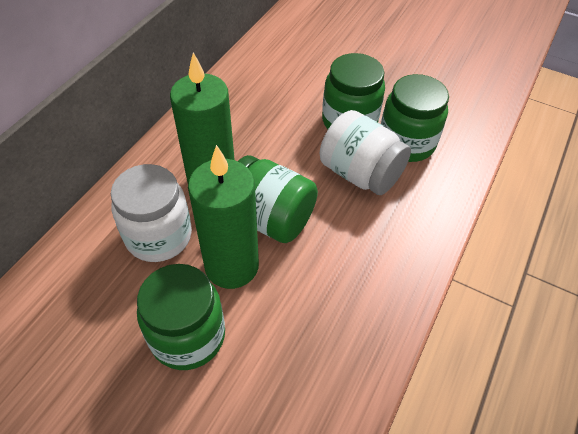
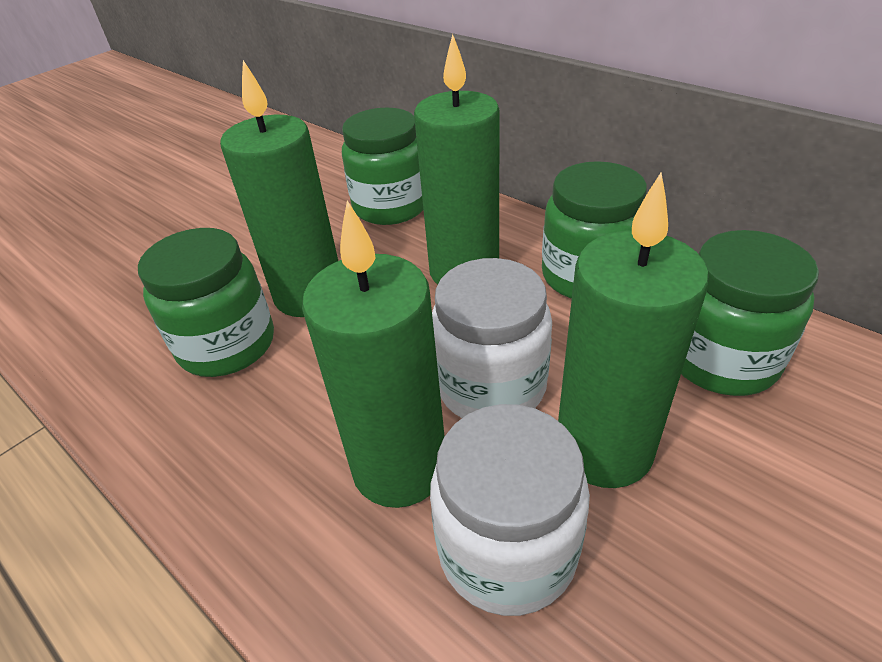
green candle: 2 -> 4

